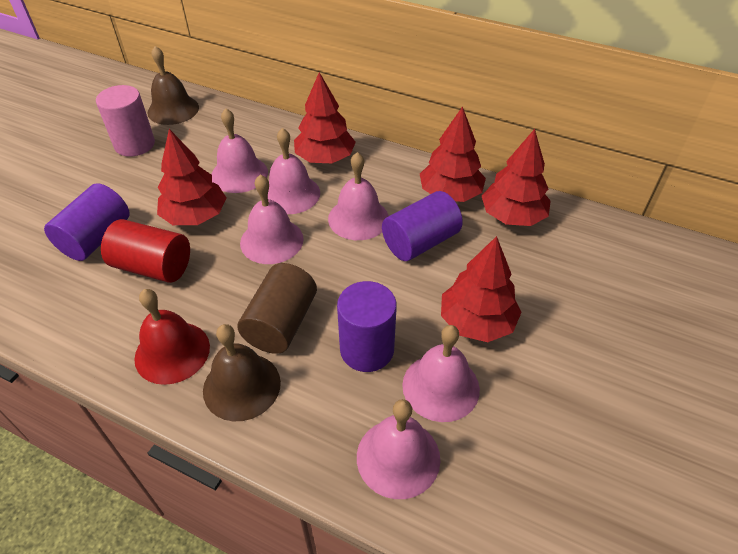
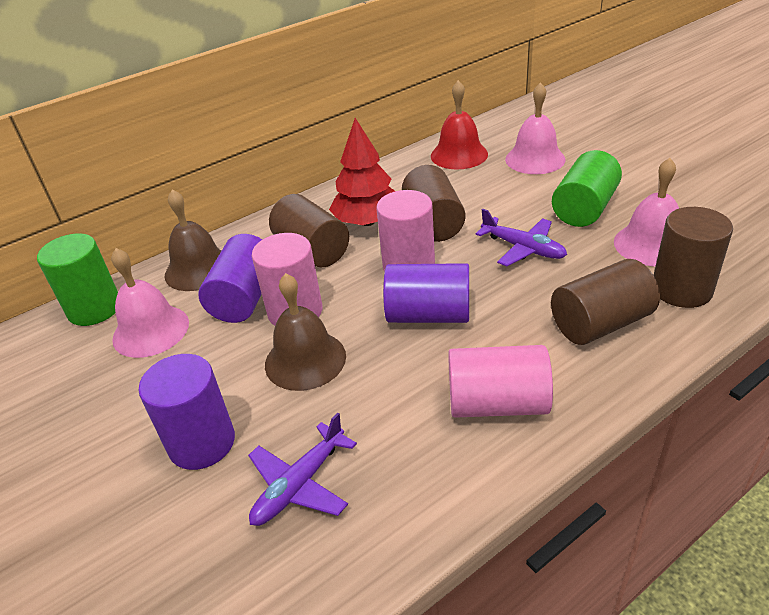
brown cylinder: 1 -> 4
green cylinder: 0 -> 2
pink bell: 6 -> 3
pink cylinder: 1 -> 3
purple plane: 0 -> 2
red cylinder: 1 -> 0
red tree: 5 -> 1

